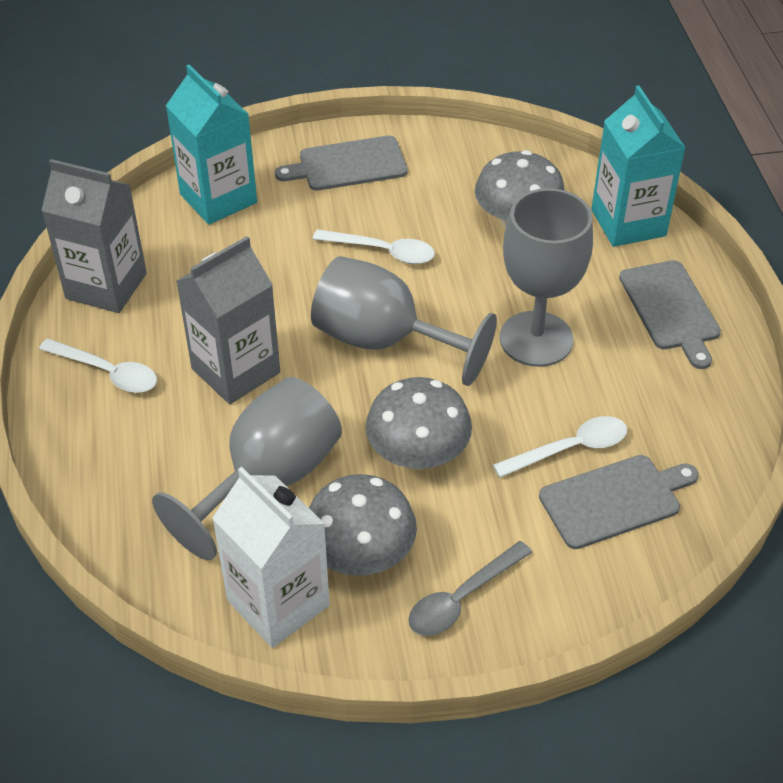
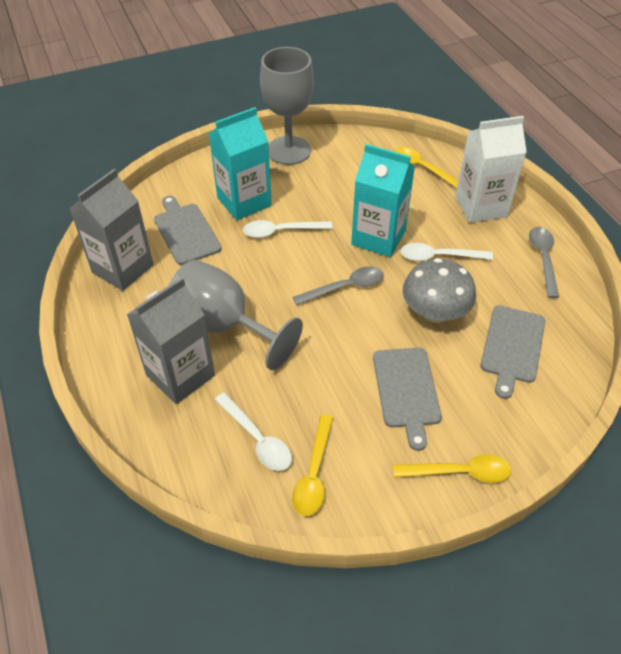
grey goblet: 3 -> 2
grey mushroom: 3 -> 1
grey spoon: 1 -> 2
yellow spoon: 0 -> 3

